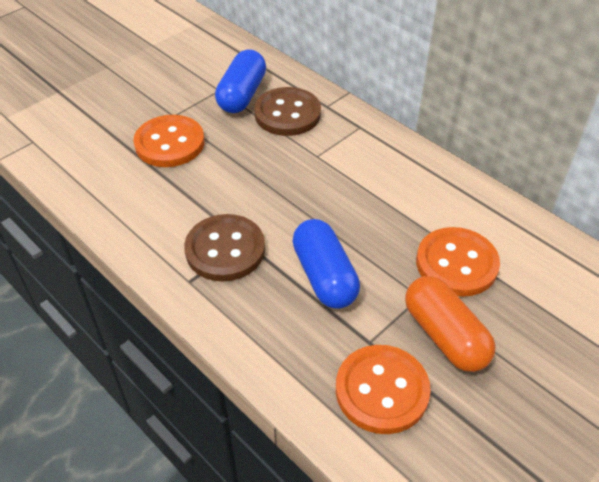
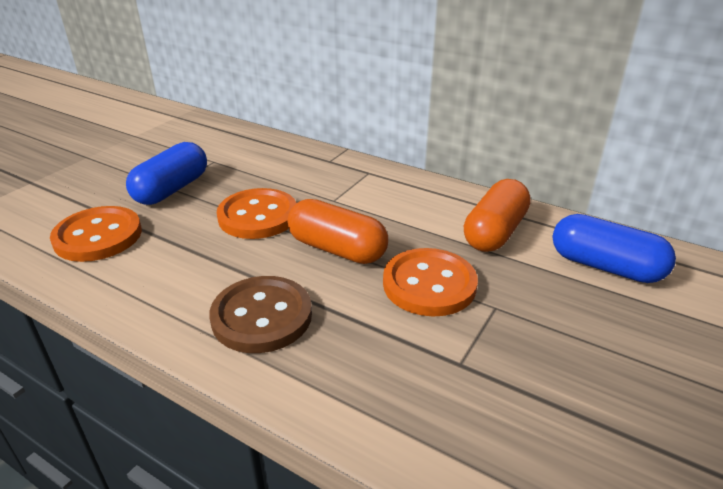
brown button: 2 -> 1
orange capsule: 1 -> 2

